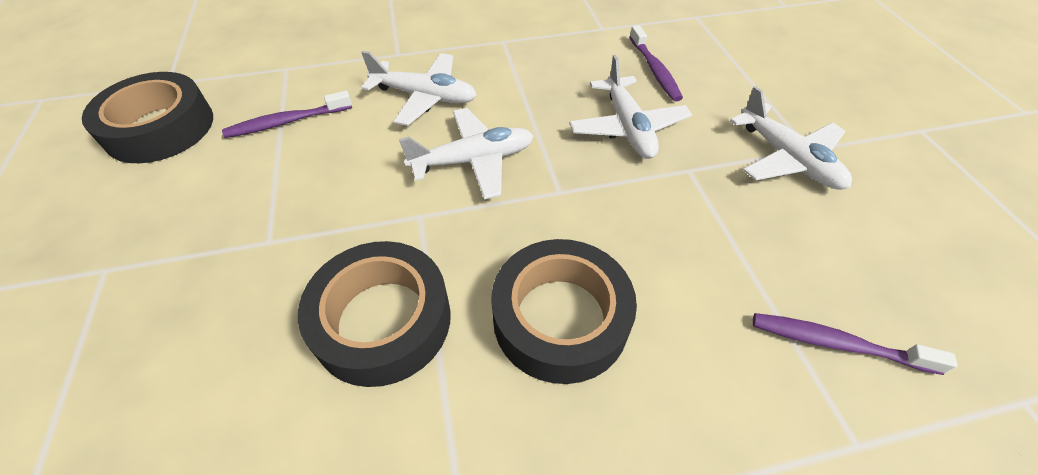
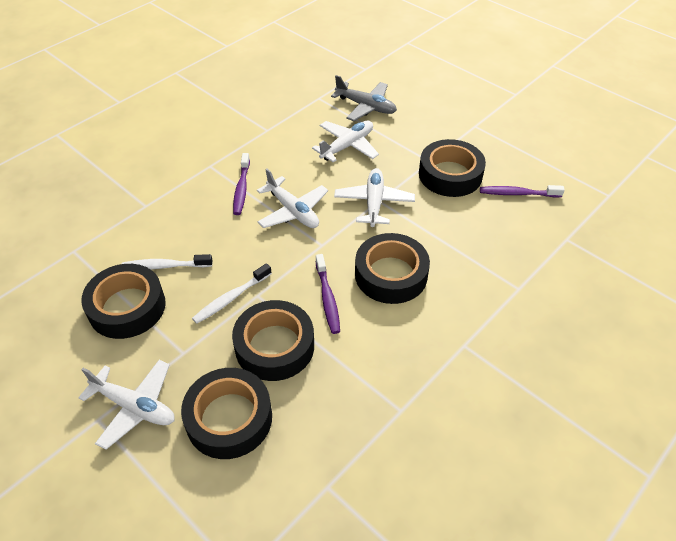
black tape: 3 -> 5
grey plane: 0 -> 1
white toothbrush: 0 -> 2

